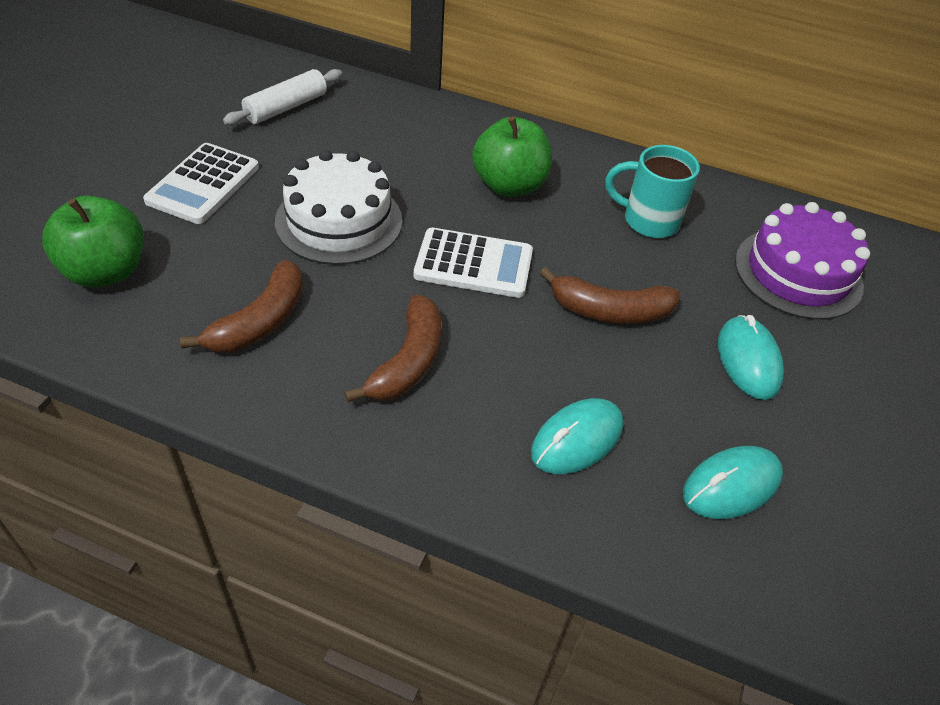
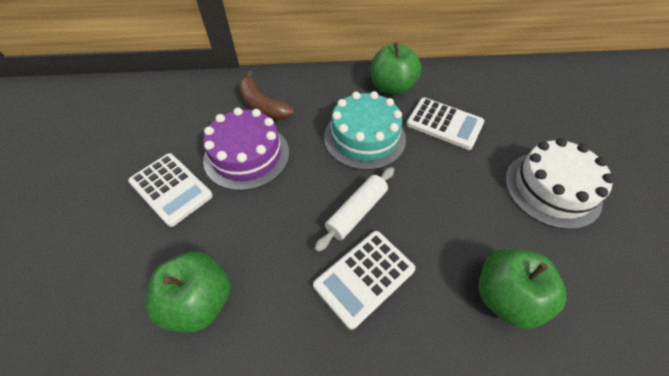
brown banana: 3 -> 1
green apple: 2 -> 3
turquoise cake: 0 -> 1
turquoise mouse: 3 -> 0
turquoise mug: 1 -> 0
white calculator: 2 -> 3

